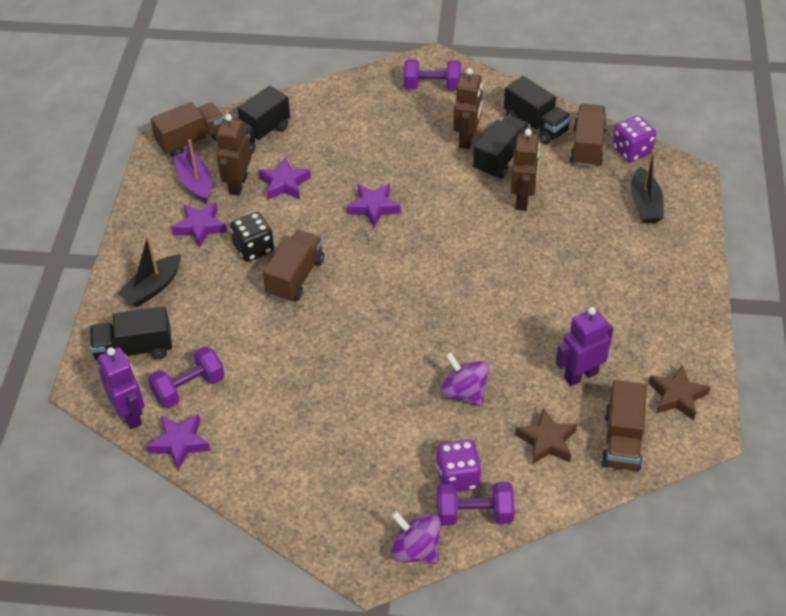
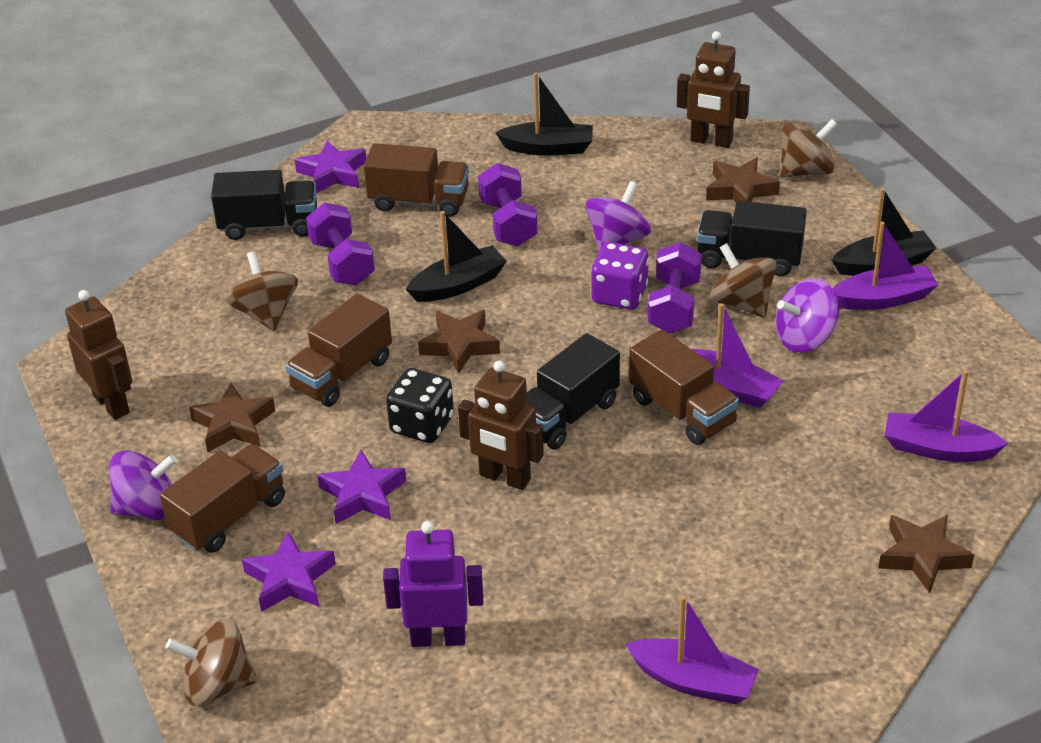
black boat: 2 -> 3
black truck: 4 -> 3
brown spinning top: 0 -> 4
brown star: 2 -> 4
purple boat: 1 -> 4
purple dice: 2 -> 1
purple robot: 2 -> 1
purple spinning top: 2 -> 3
purple star: 4 -> 3

